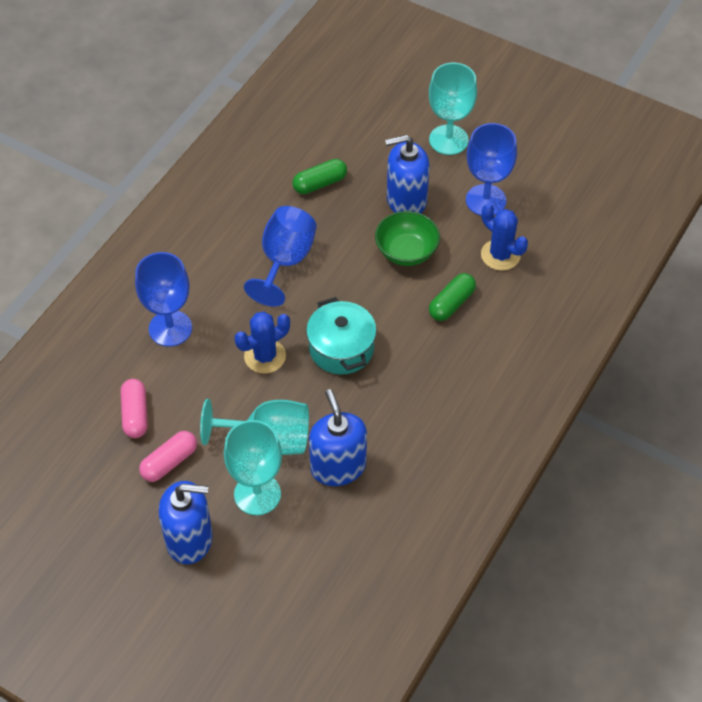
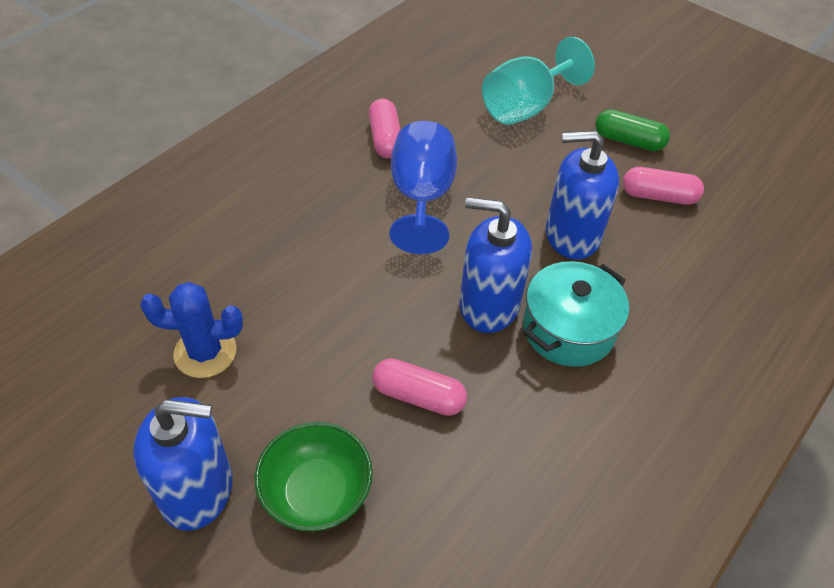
blue cactus: 2 -> 1
blue goblet: 3 -> 1
green capsule: 2 -> 1
pink capsule: 2 -> 3
turquoise goblet: 3 -> 1

